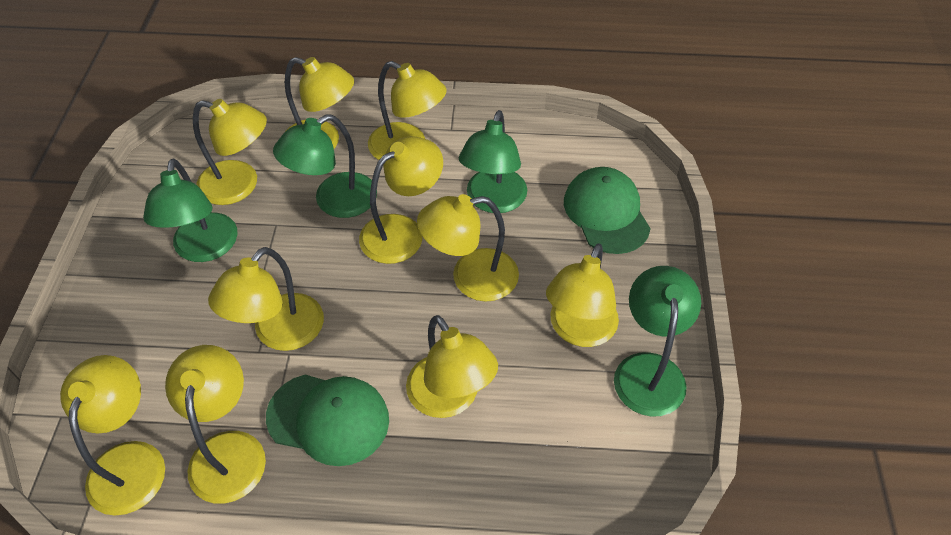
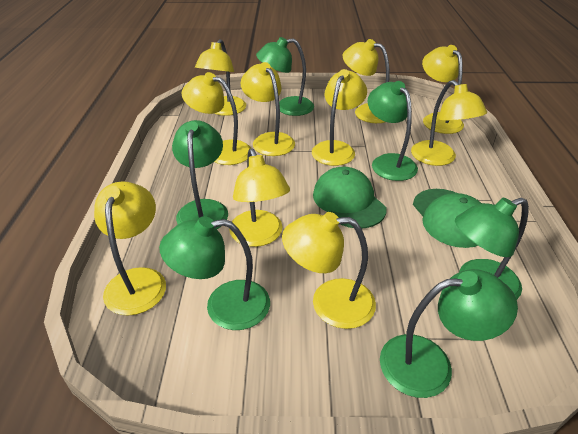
green lamp: 4 -> 6

